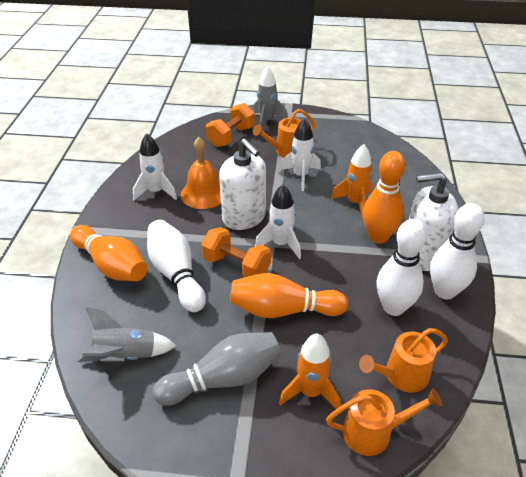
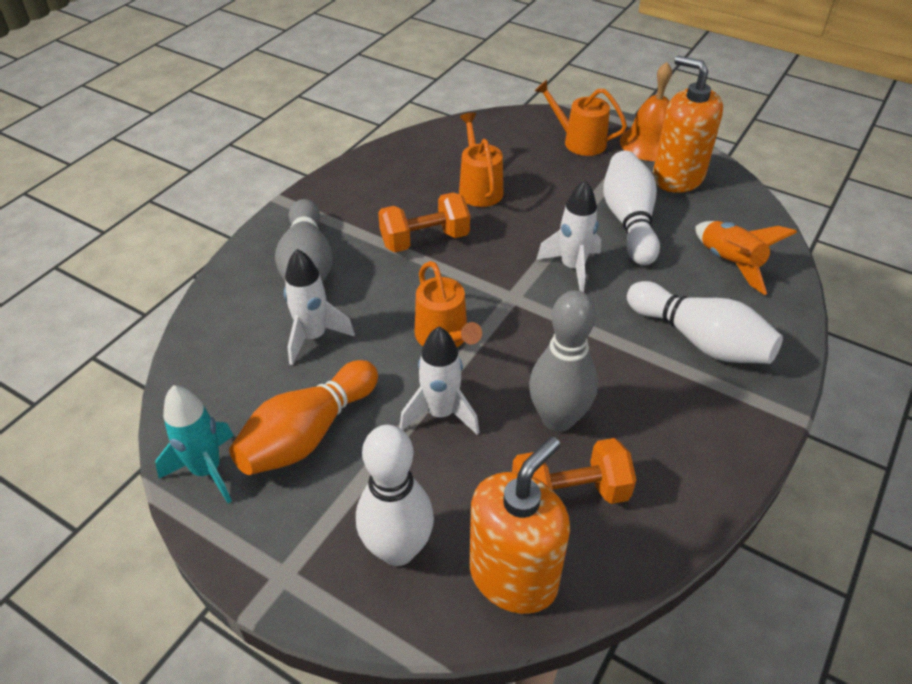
grey bowling pin: 1 -> 2
grey rocket: 2 -> 0
orange bowling pin: 3 -> 1
orange rocket: 2 -> 1
orange soap dispenser: 0 -> 2
turquoise rocket: 0 -> 1
white soap dispenser: 2 -> 0

